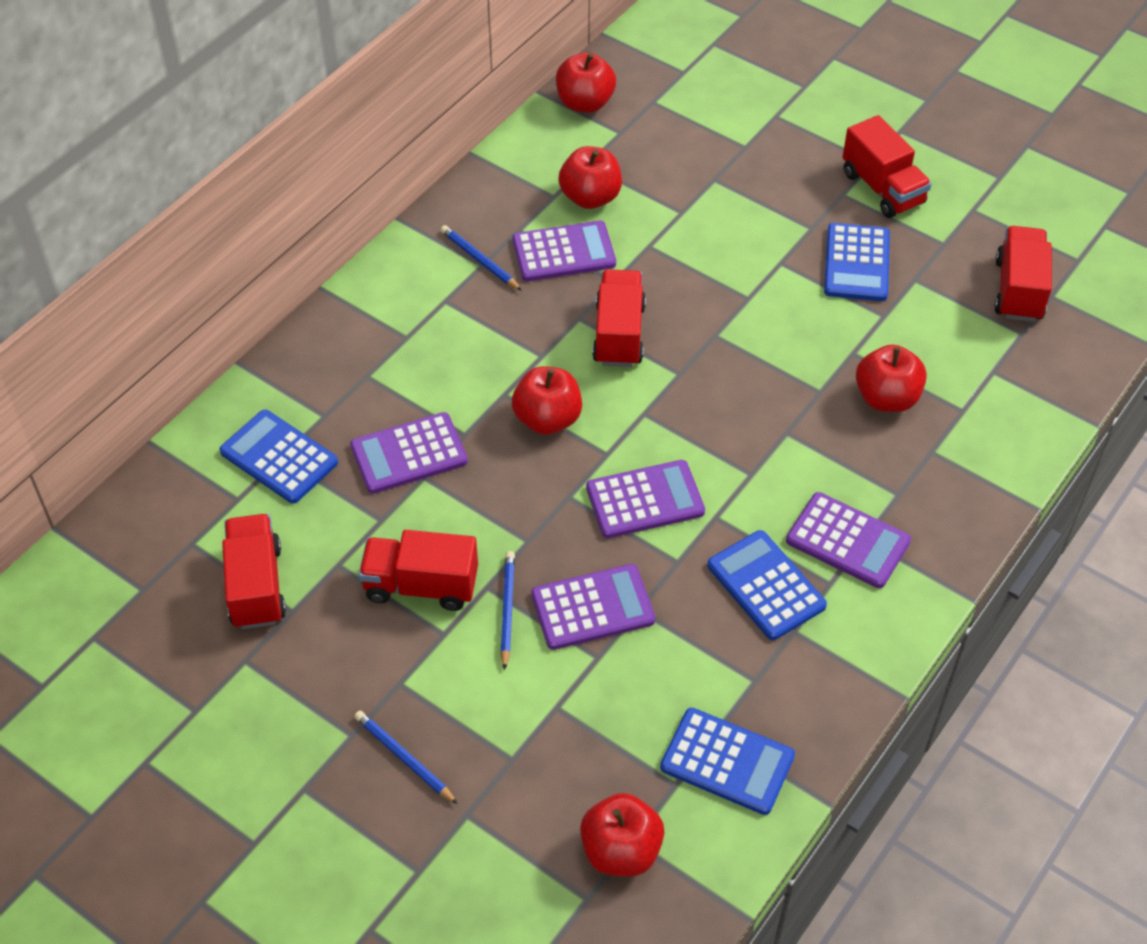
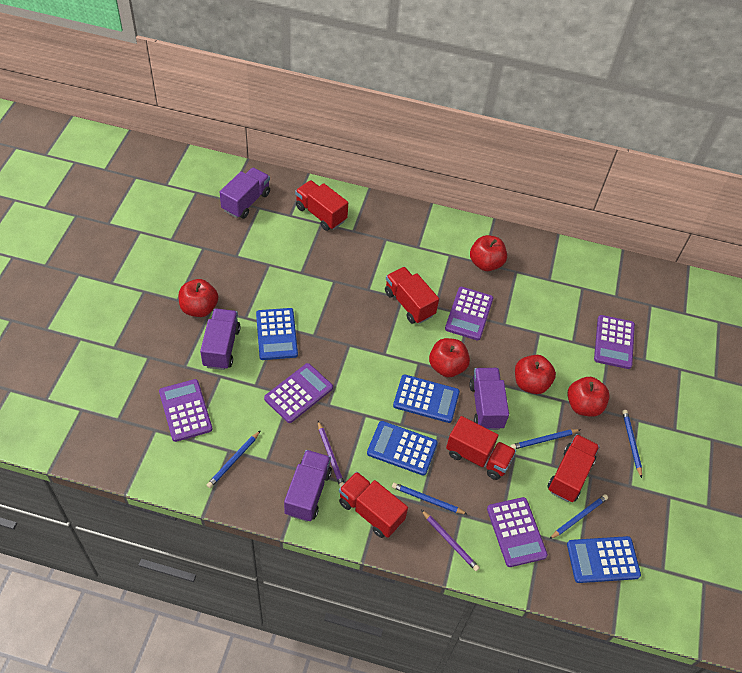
blue pencil: 3 -> 5
purple pencil: 0 -> 2
purple truck: 0 -> 4

